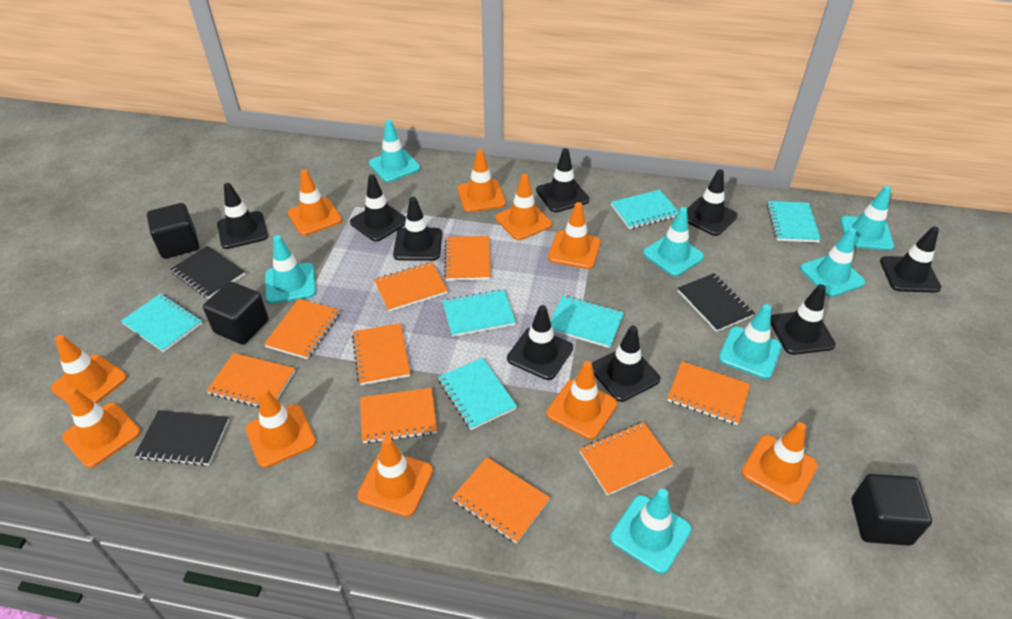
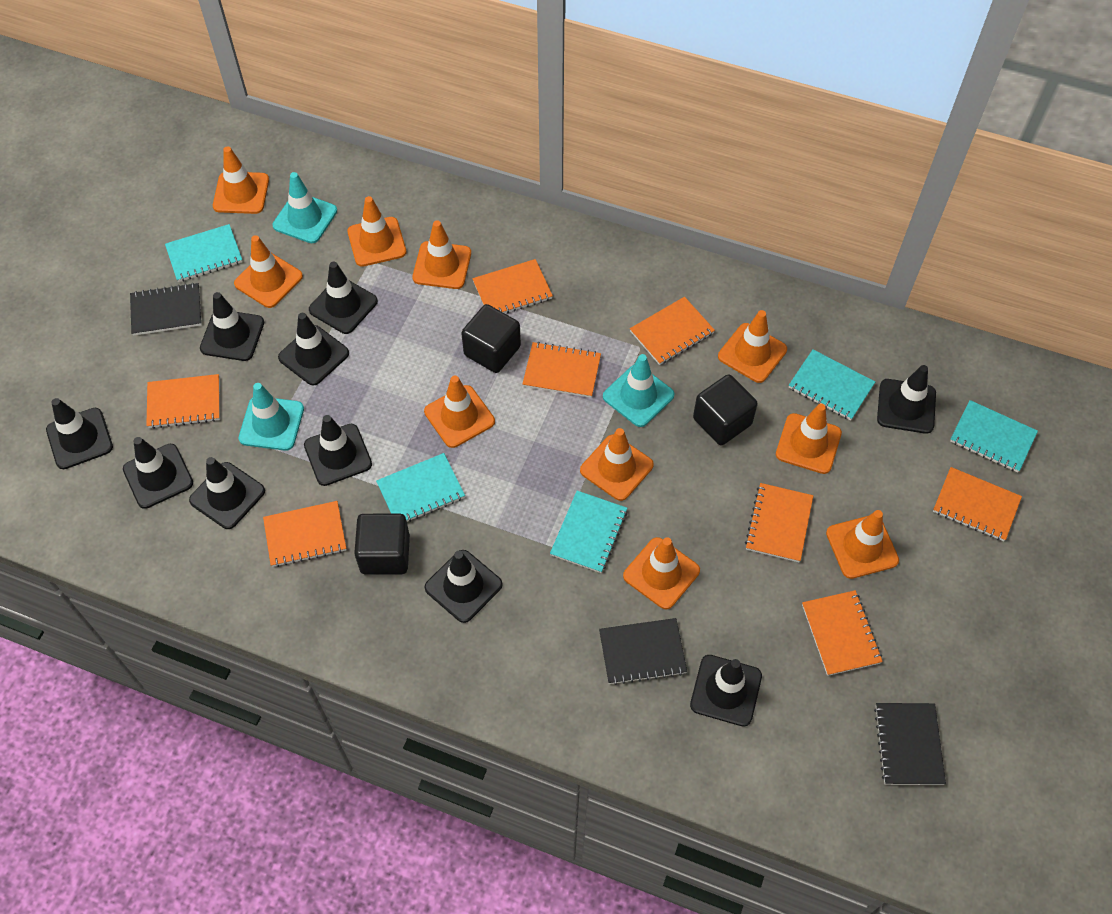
black traffic cone: 9 -> 10
orange notebook: 9 -> 8
turquoise notebook: 6 -> 5
turquoise traffic cone: 7 -> 3

